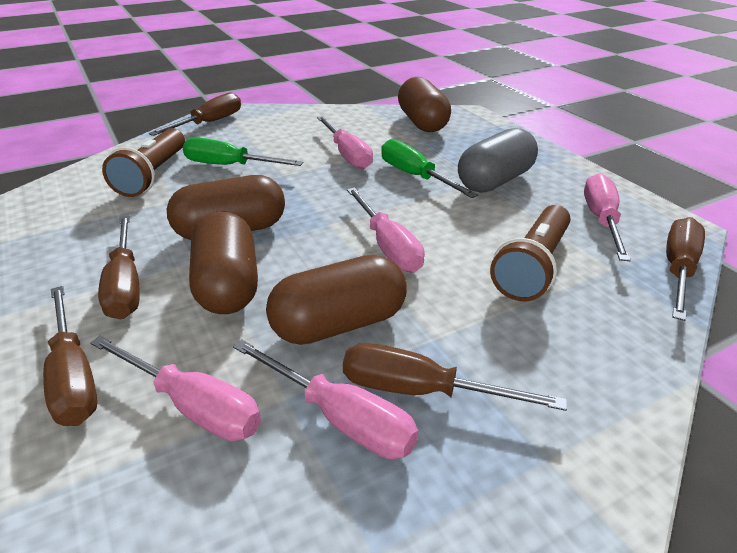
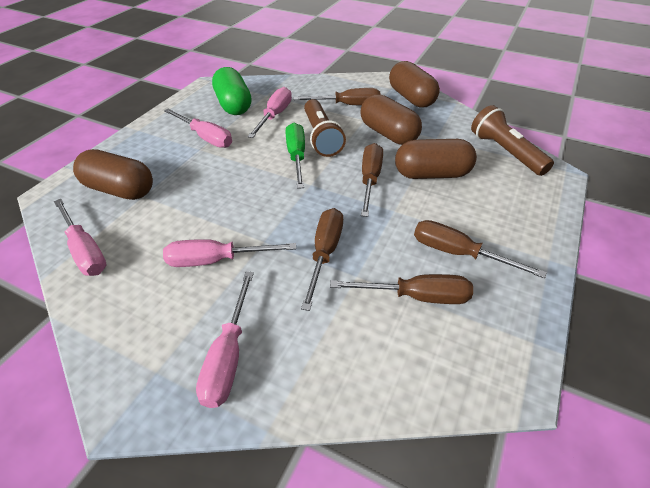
green capsule: 0 -> 1
green screwdriver: 2 -> 1
grey capsule: 1 -> 0

